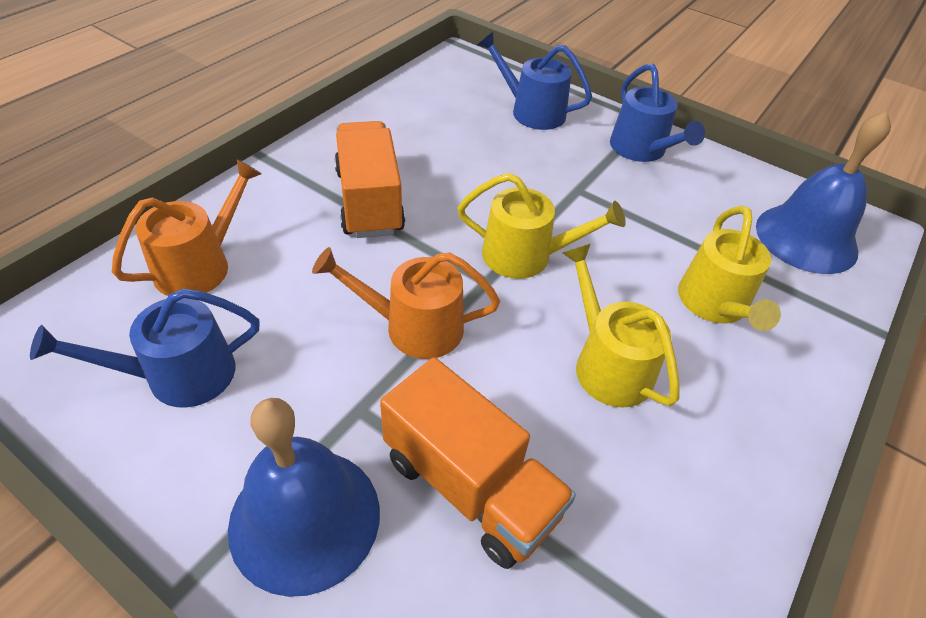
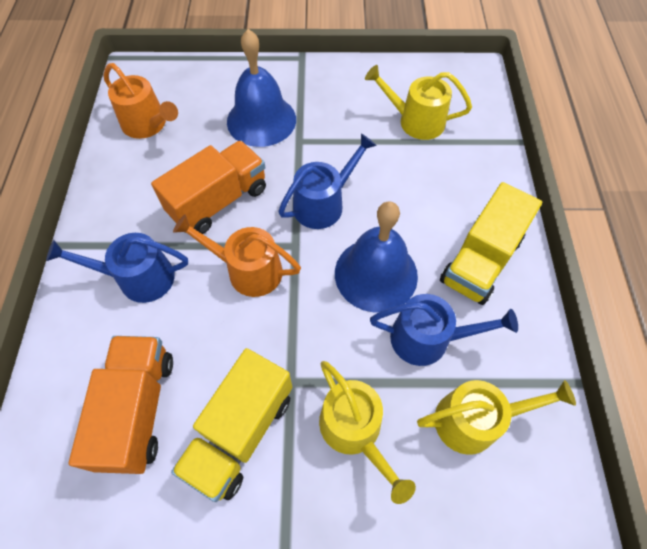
yellow truck: 0 -> 2

